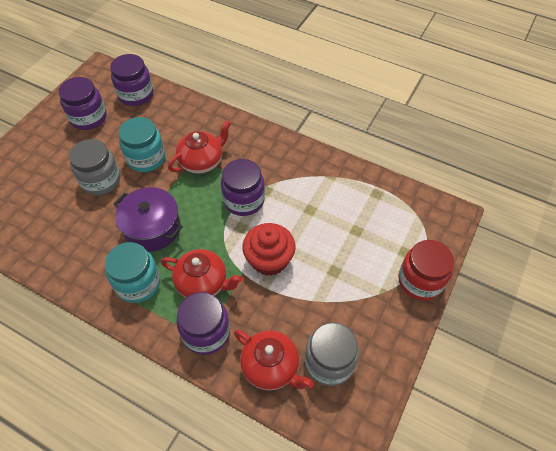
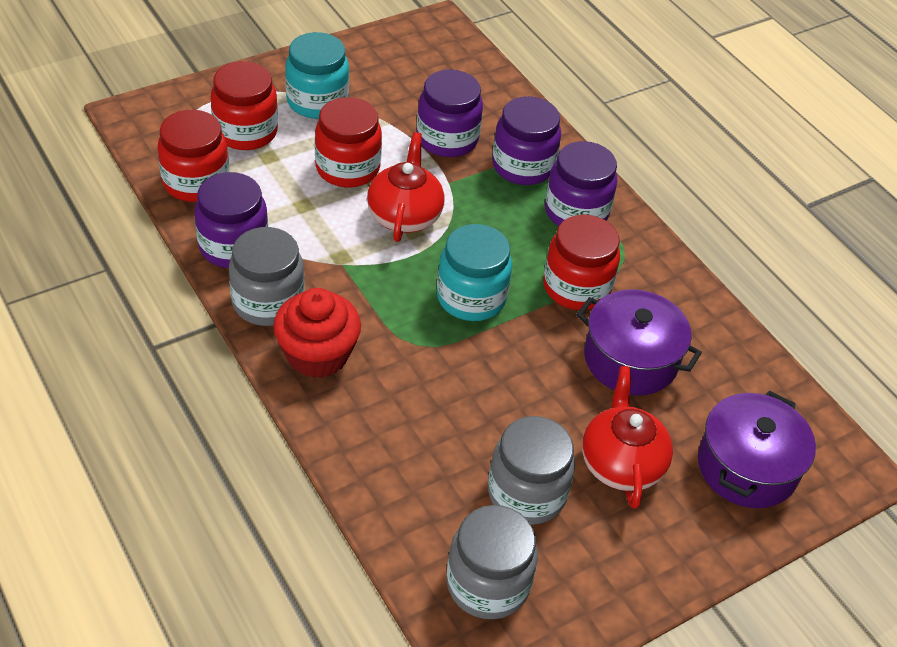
grey jar: 2 -> 3
purple pot: 1 -> 2
red jar: 1 -> 4
red teapot: 3 -> 2

